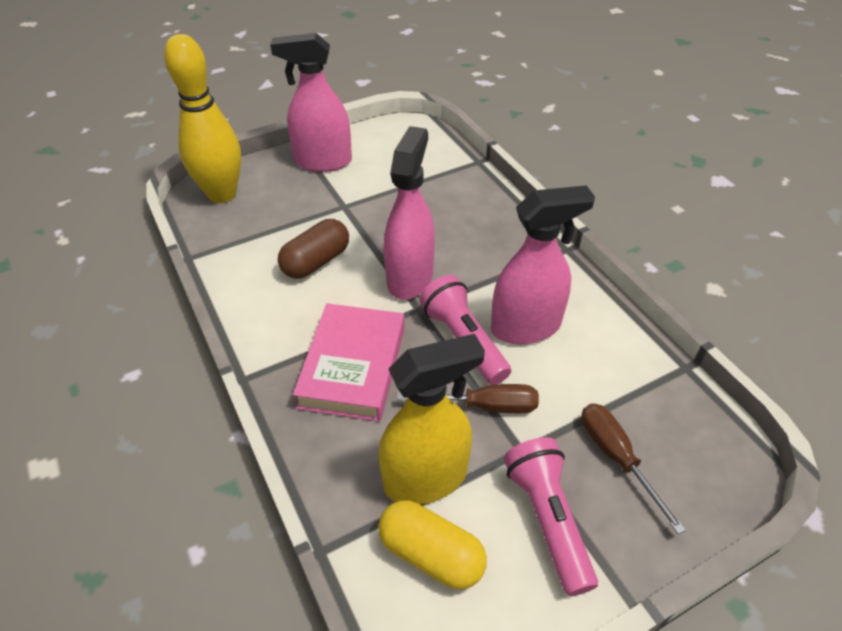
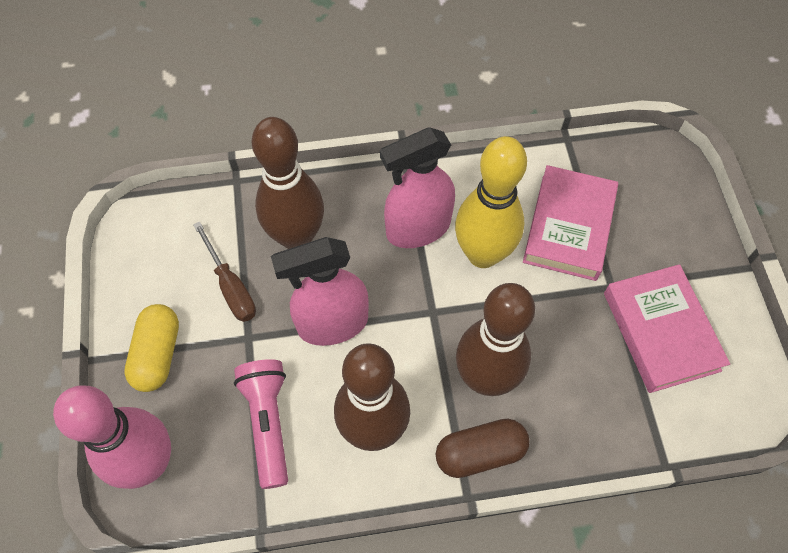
brown bowling pin: 0 -> 3
brown screwdriver: 2 -> 1
pink book: 1 -> 2
pink bowling pin: 0 -> 1
pink flashlight: 2 -> 1
pink spray bottle: 3 -> 2
yellow spray bottle: 1 -> 0

